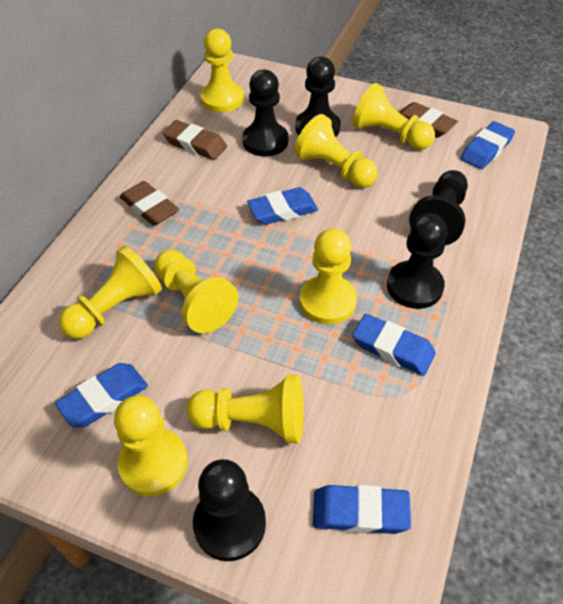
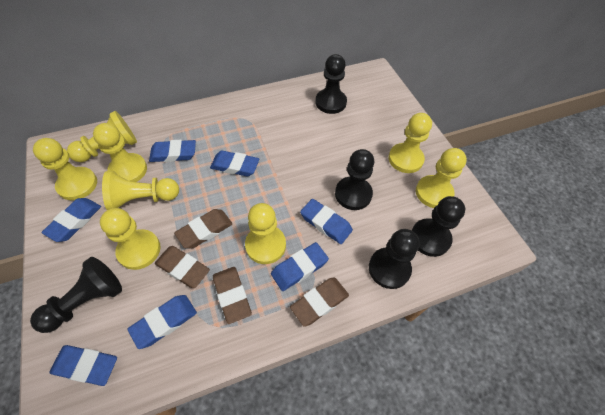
blue eraser: 5 -> 7
brown eraser: 3 -> 4

